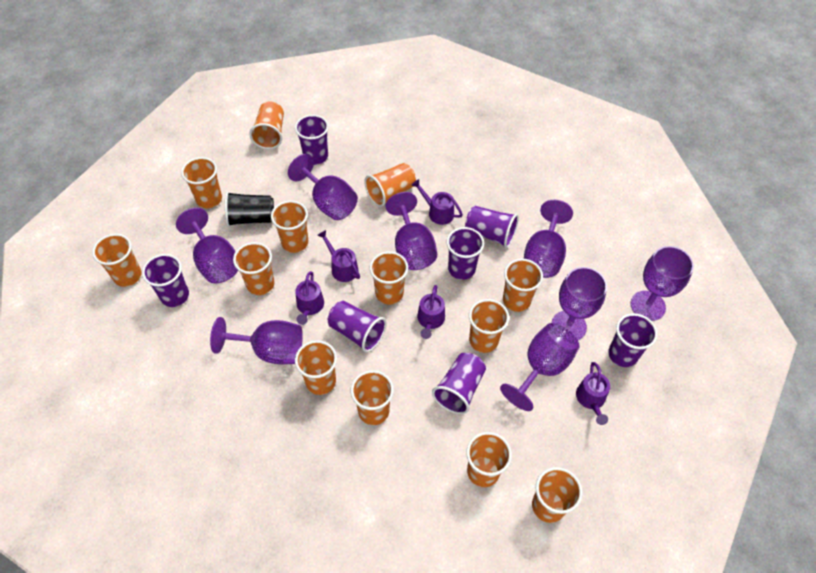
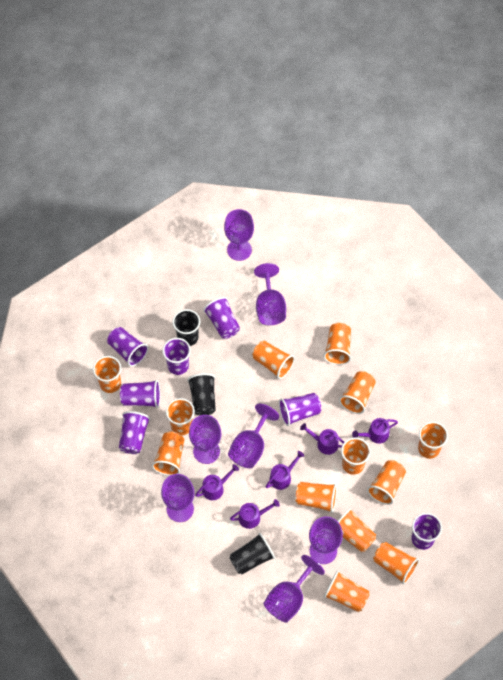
black cup: 1 -> 3
purple goblet: 8 -> 7

